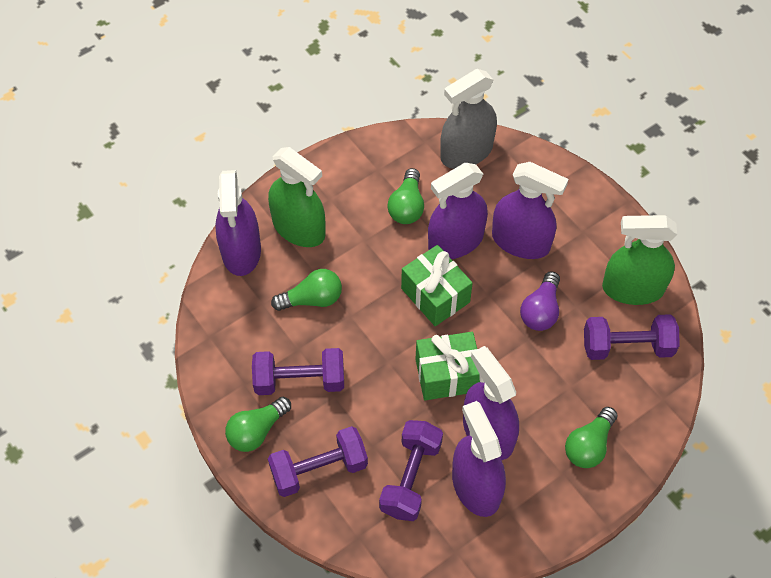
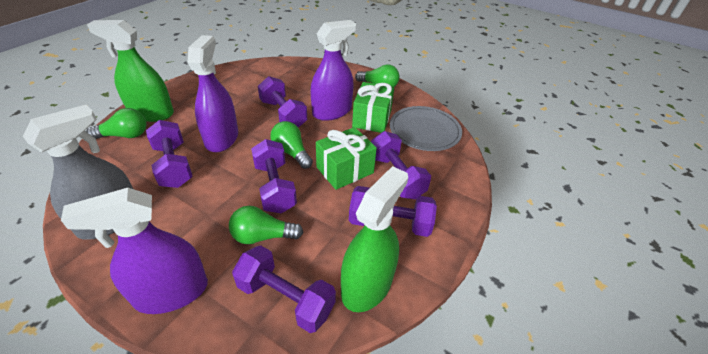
grey plate: 0 -> 1
purple dumbbell: 4 -> 6
purple light bulb: 1 -> 0
purple spray bottle: 5 -> 3

